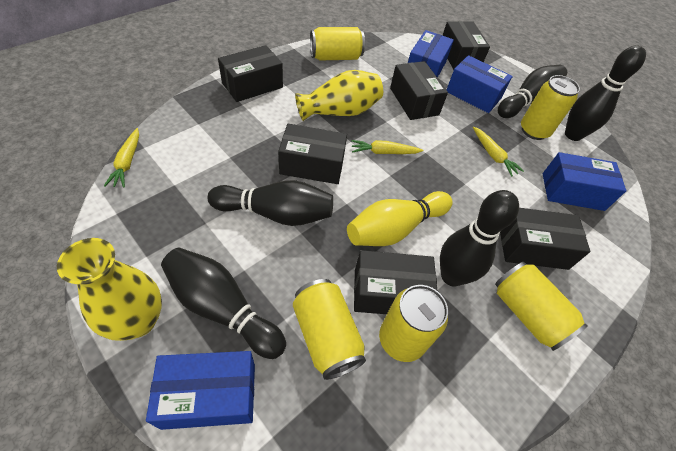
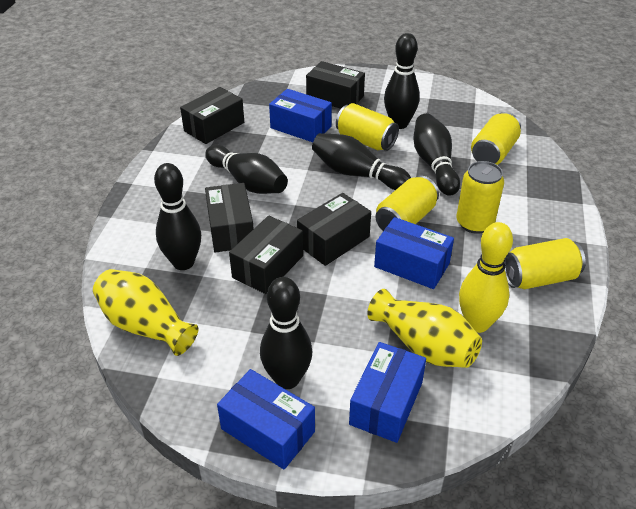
black bowling pin: 5 -> 6
black box: 6 -> 5
yellow carrot: 3 -> 0

